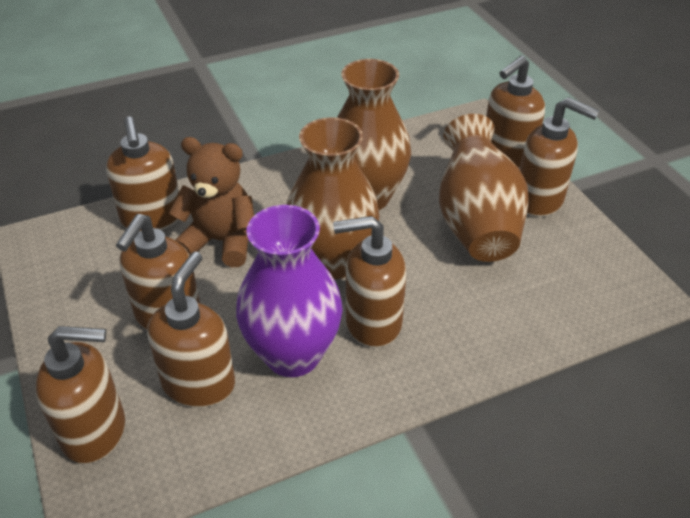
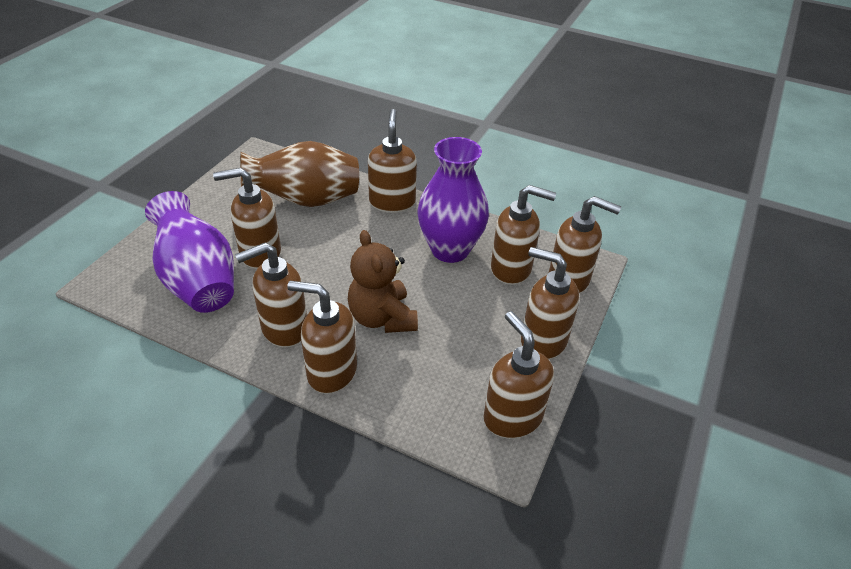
brown soap dispenser: 7 -> 8
brown vase: 3 -> 1
purple vase: 1 -> 2

